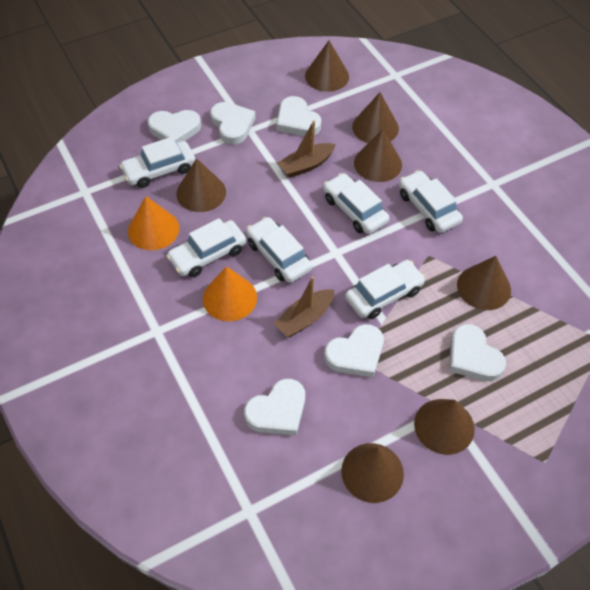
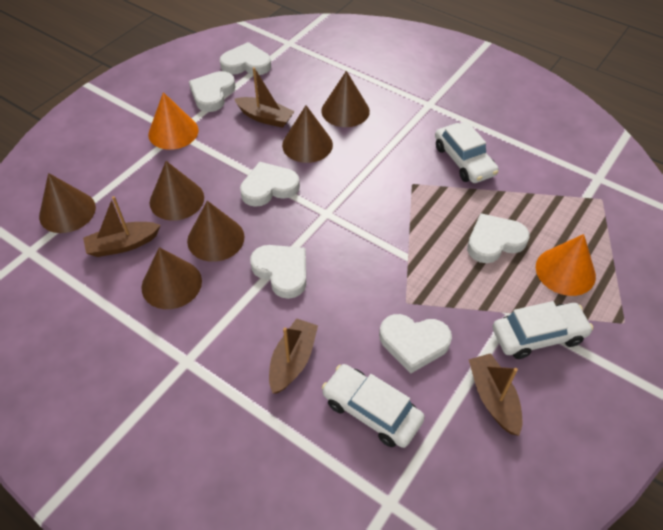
brown boat: 2 -> 4
brown cone: 7 -> 6
white car: 6 -> 3

